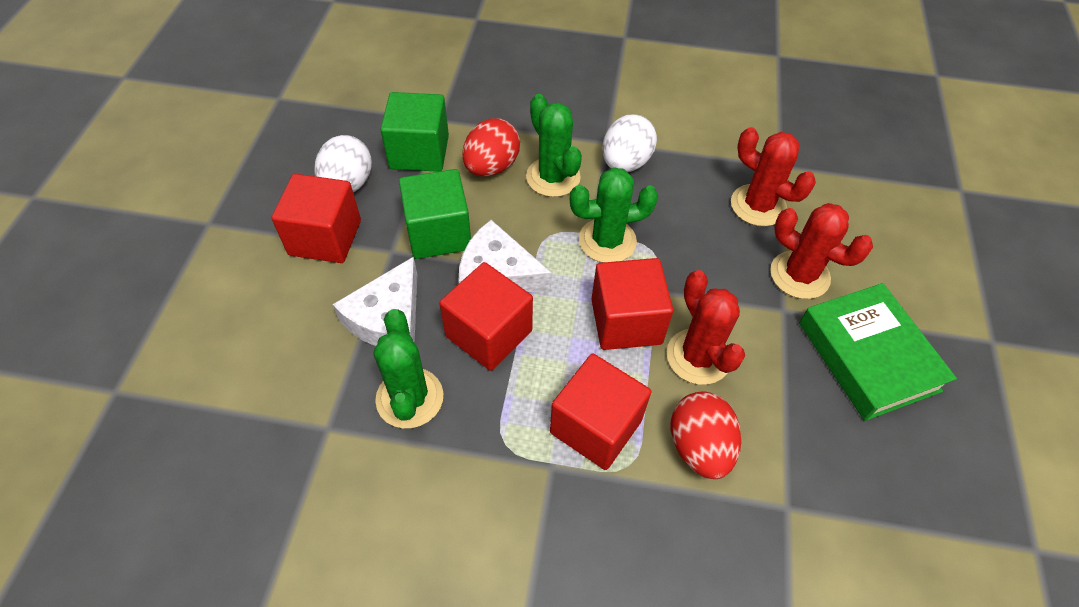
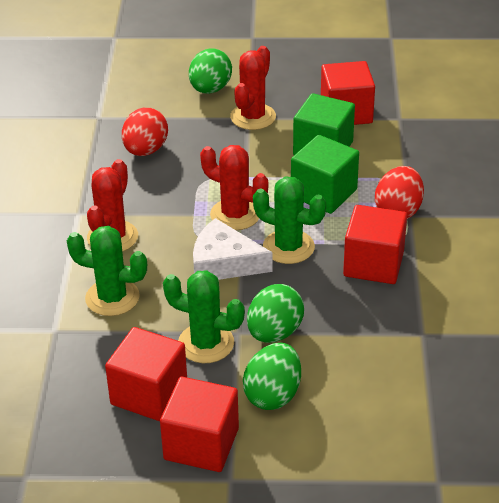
green book: 1 -> 0
green egg: 0 -> 3
white cheese: 2 -> 1
white egg: 2 -> 0

